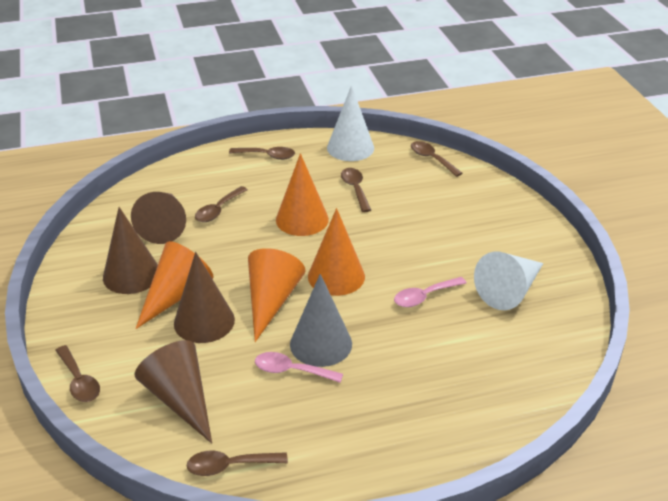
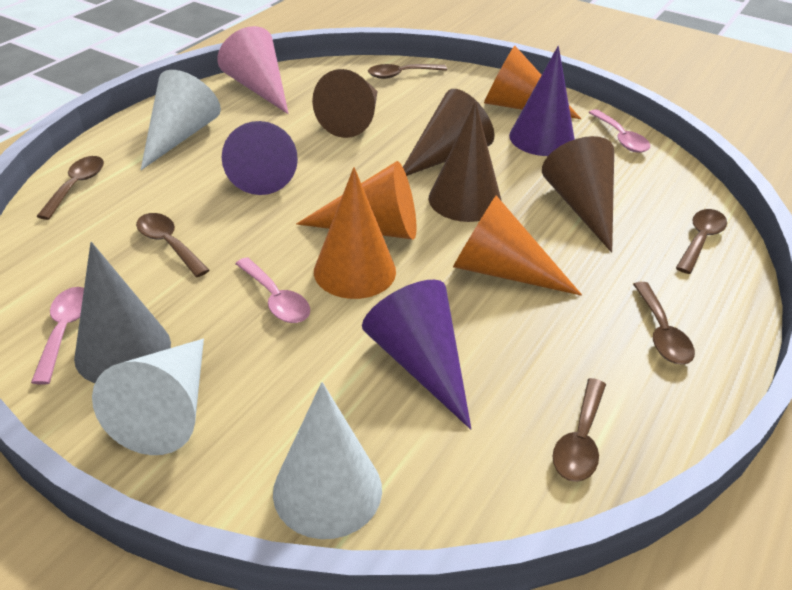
pink cone: 0 -> 1
pink spoon: 2 -> 3
purple cone: 0 -> 3
white cone: 2 -> 3

